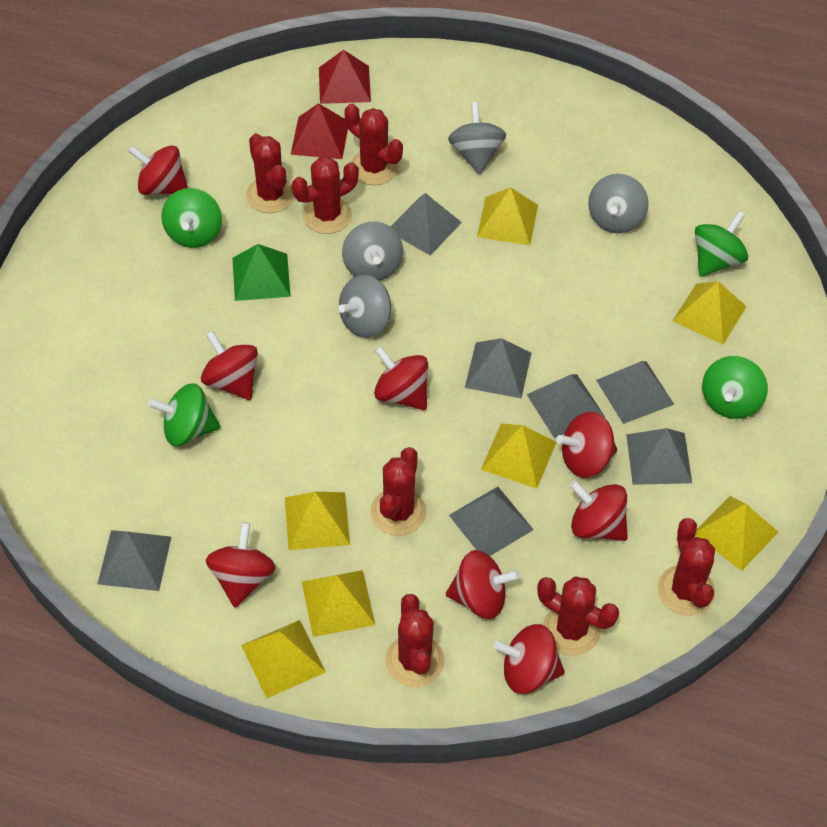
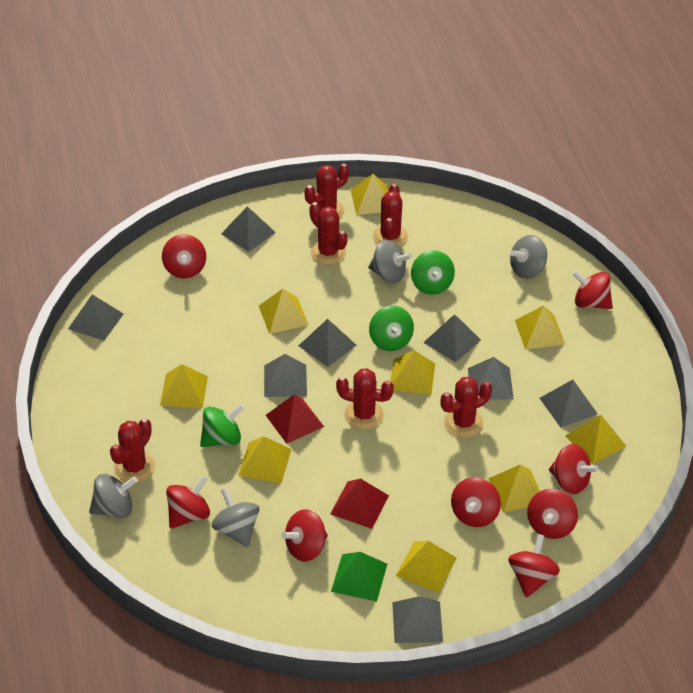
green spinning top: 4 -> 3
grey pyramid: 7 -> 8
red cactus: 7 -> 6
yellow pyramid: 7 -> 9

